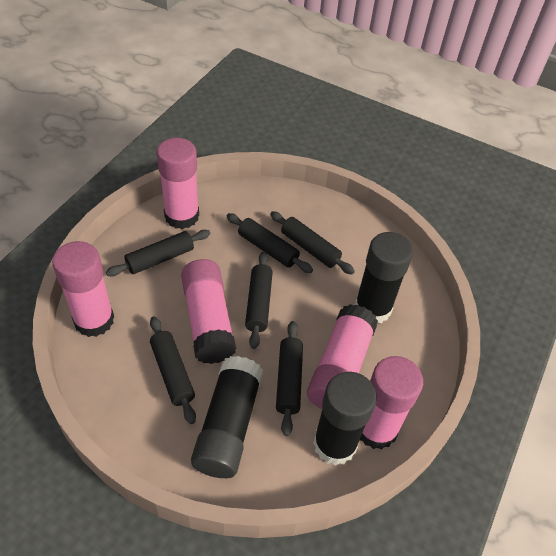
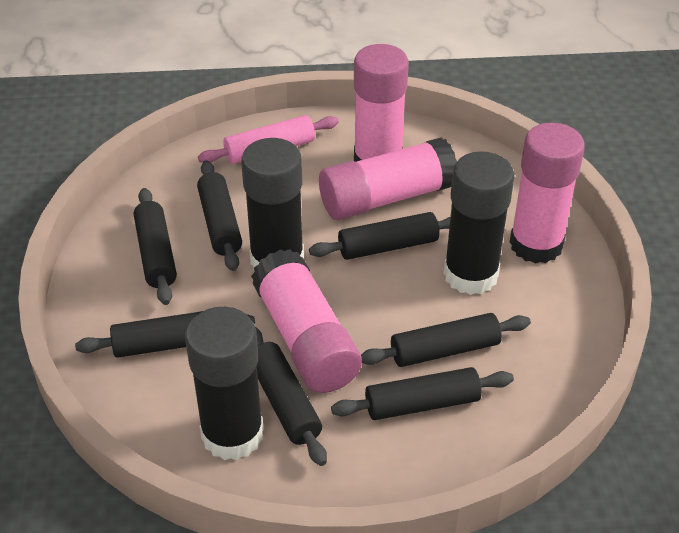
black rolling pin: 6 -> 7
pink glue stick: 5 -> 4
pink rolling pin: 0 -> 1

